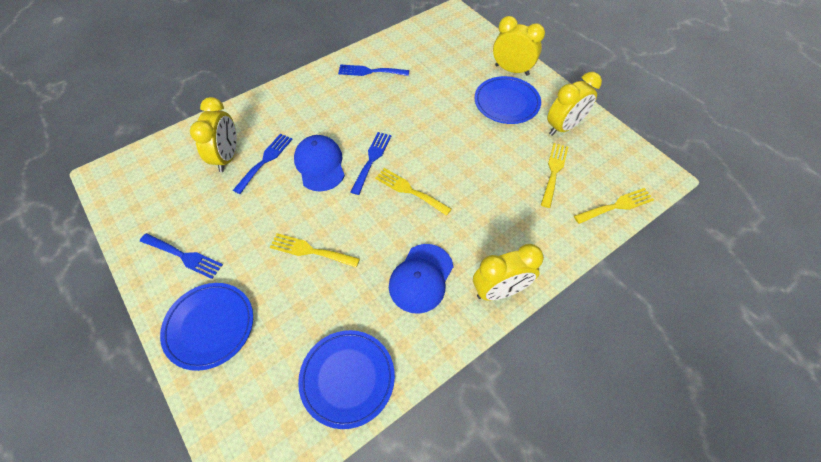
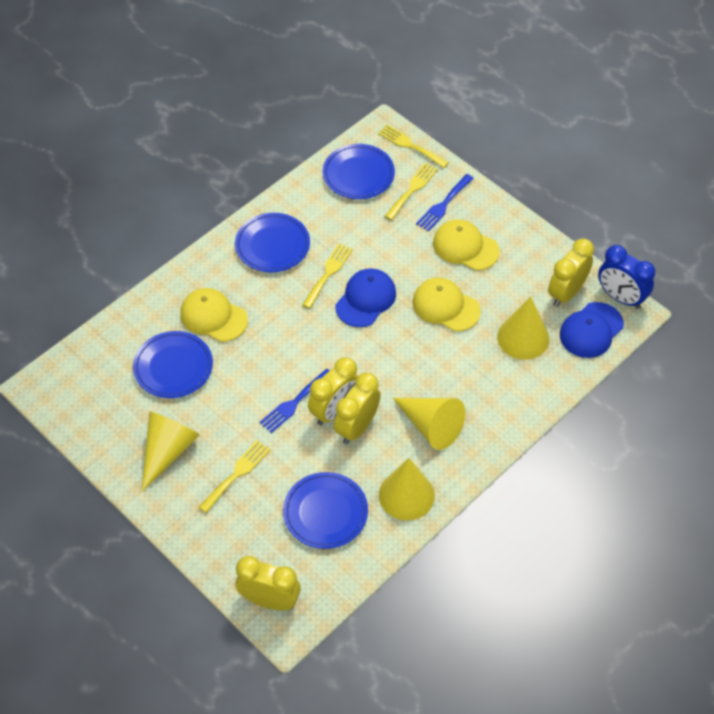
blue clock: 0 -> 1
blue fork: 4 -> 2
blue plate: 3 -> 4
yellow cap: 0 -> 3
yellow cone: 0 -> 4

